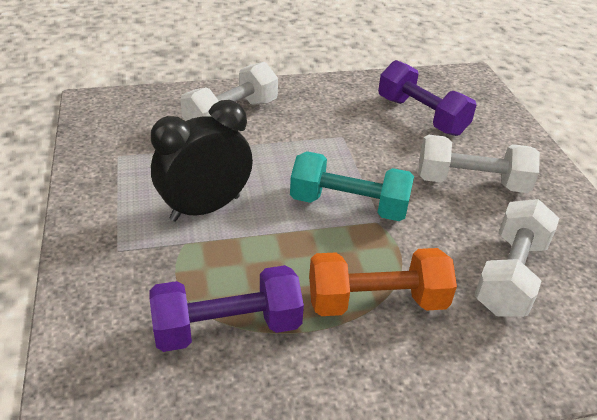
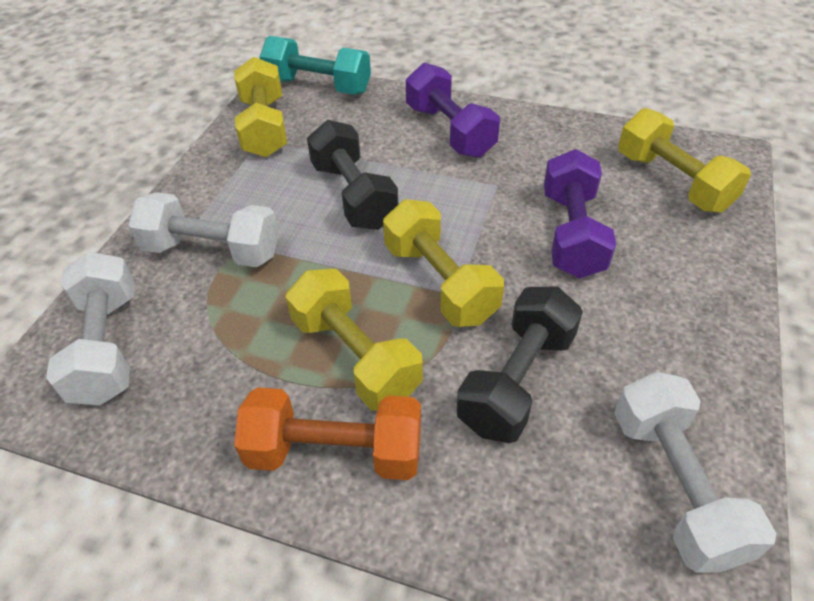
black clock: 1 -> 0
black dumbbell: 0 -> 2
yellow dumbbell: 0 -> 4

